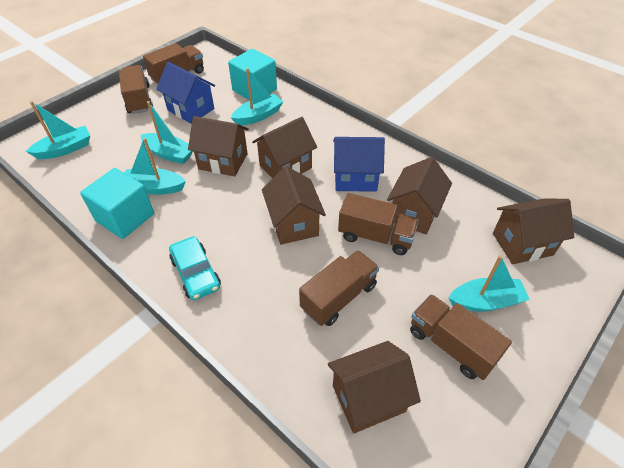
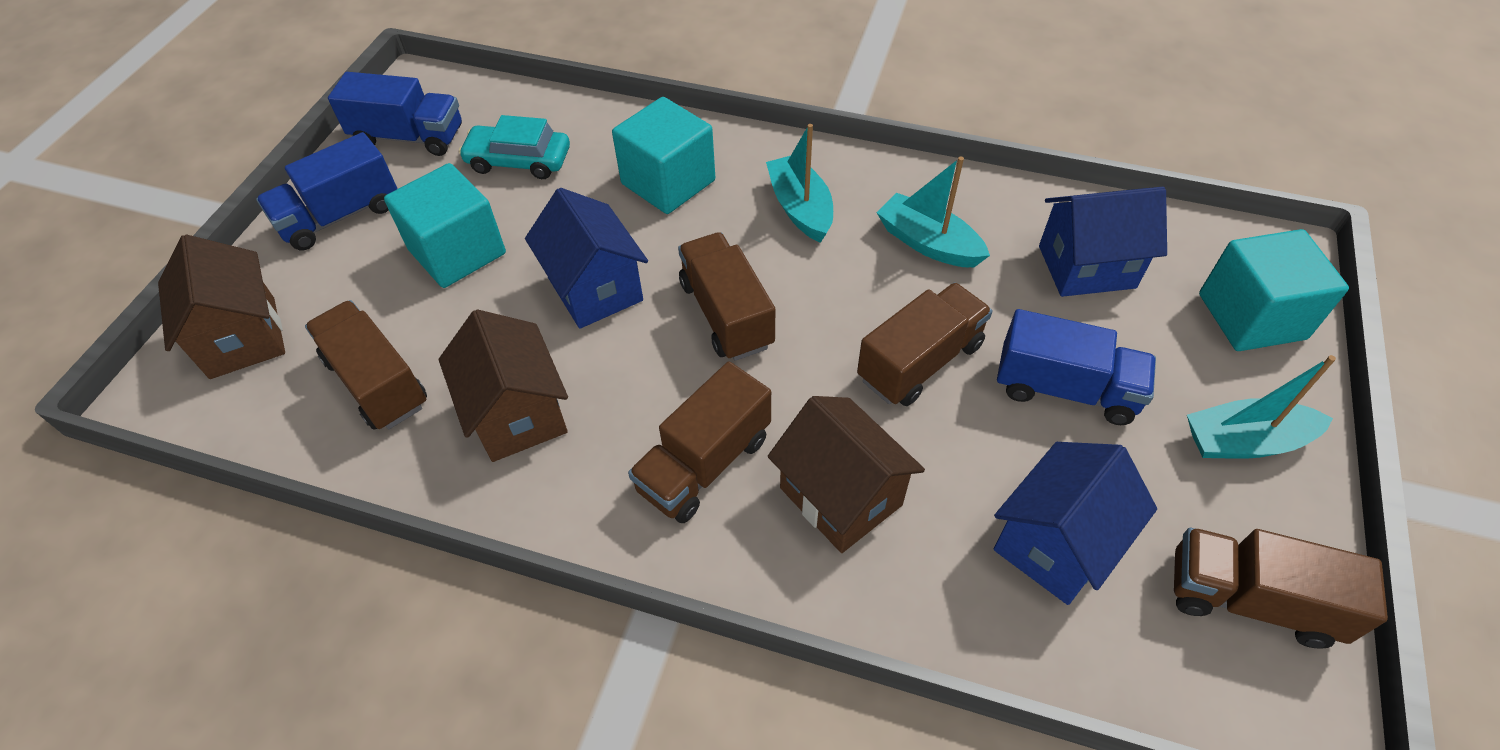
blue house: 2 -> 3
blue truck: 0 -> 3
brown house: 6 -> 3
turquoise boat: 5 -> 3
turquoise cube: 2 -> 3

